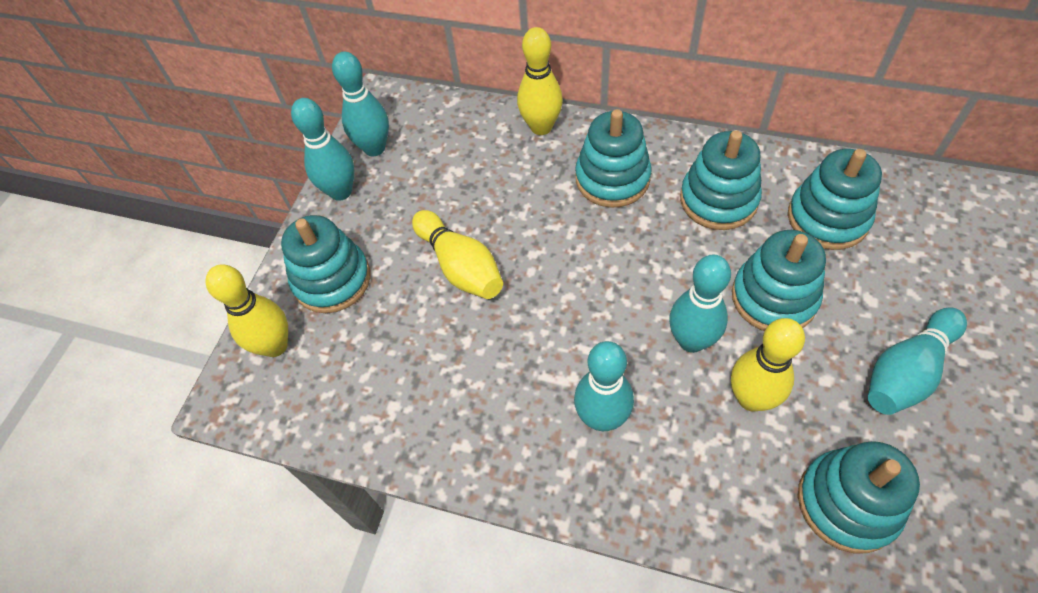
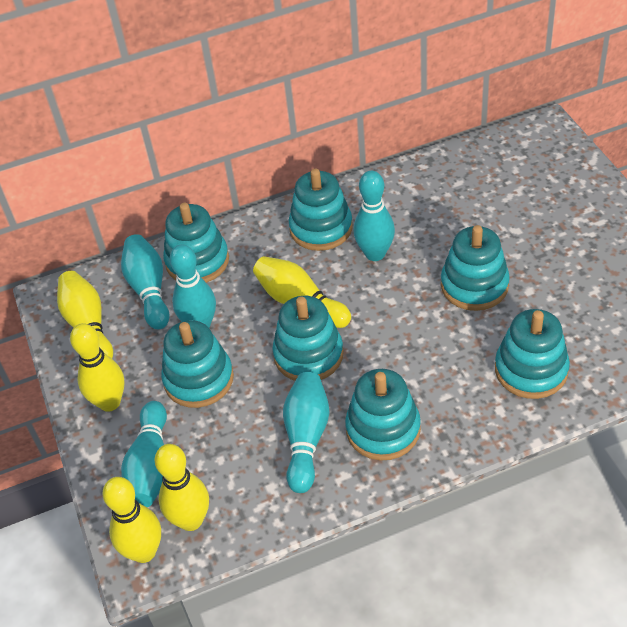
turquoise stacking toy: 6 -> 7
yellow bowling pin: 4 -> 5

